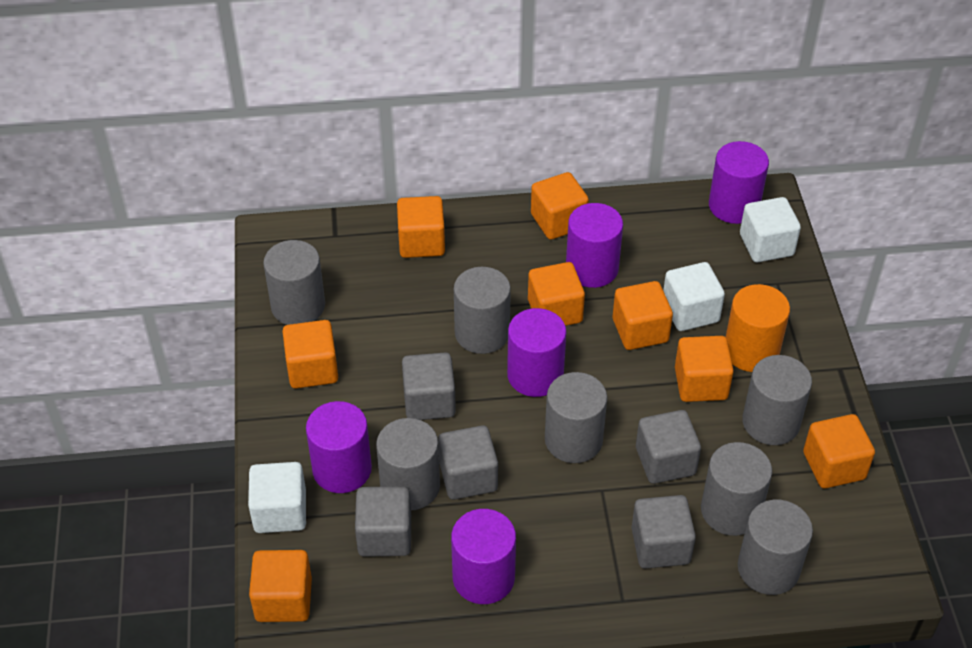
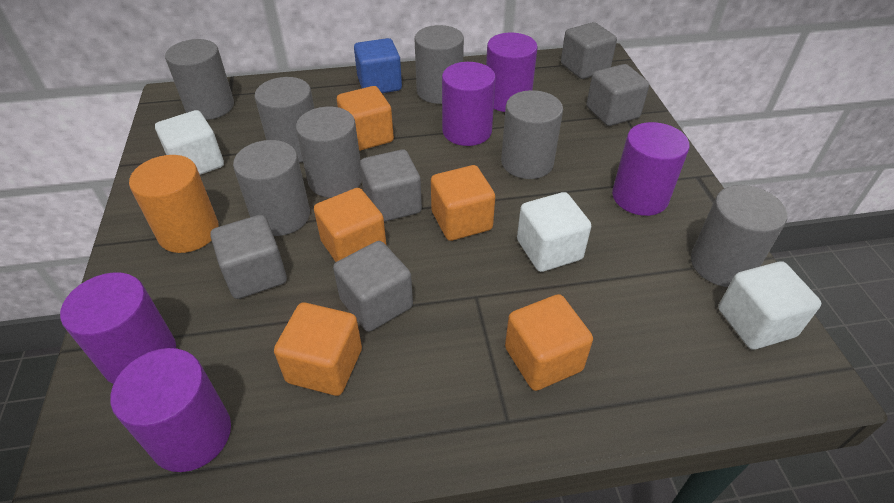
blue cube: 0 -> 1
orange cube: 8 -> 5

